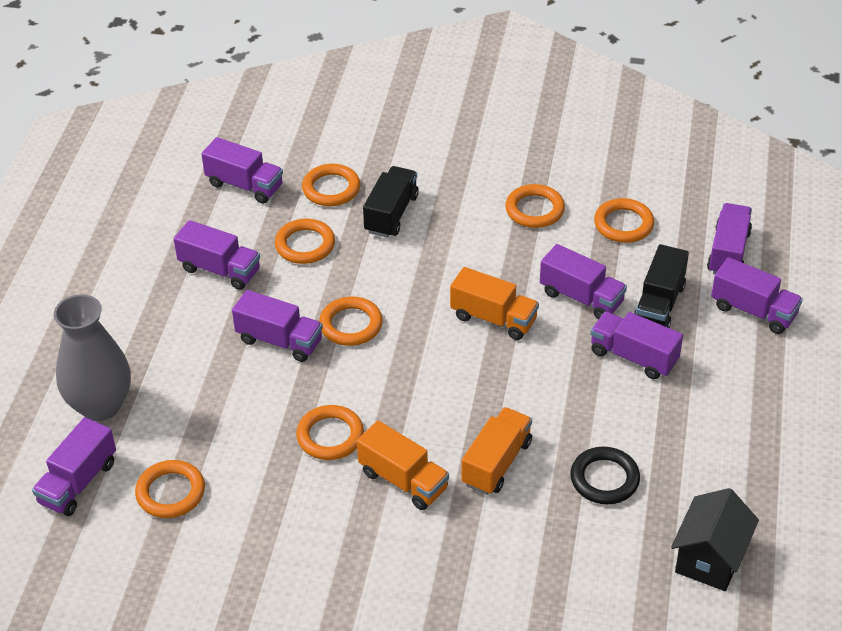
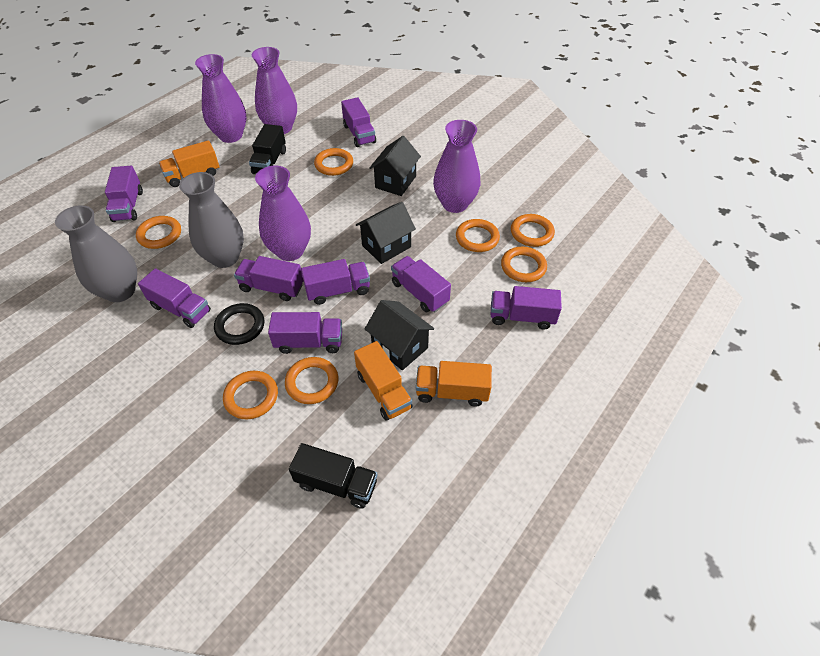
black house: 1 -> 3
grey vase: 1 -> 2
purple vase: 0 -> 4

